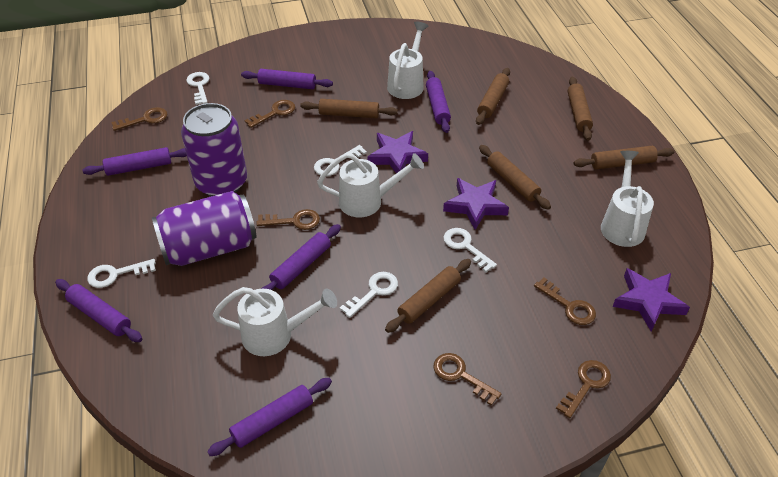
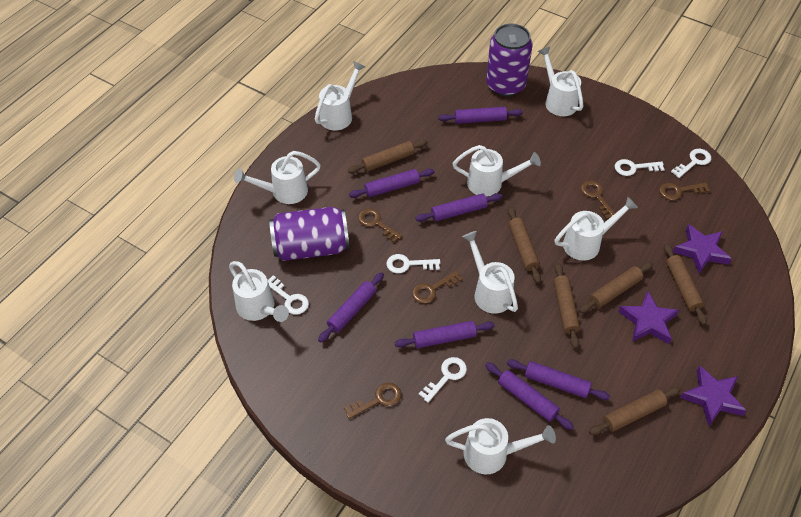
brown key: 6 -> 5
purple rolling pin: 6 -> 7
white watering can: 4 -> 8

